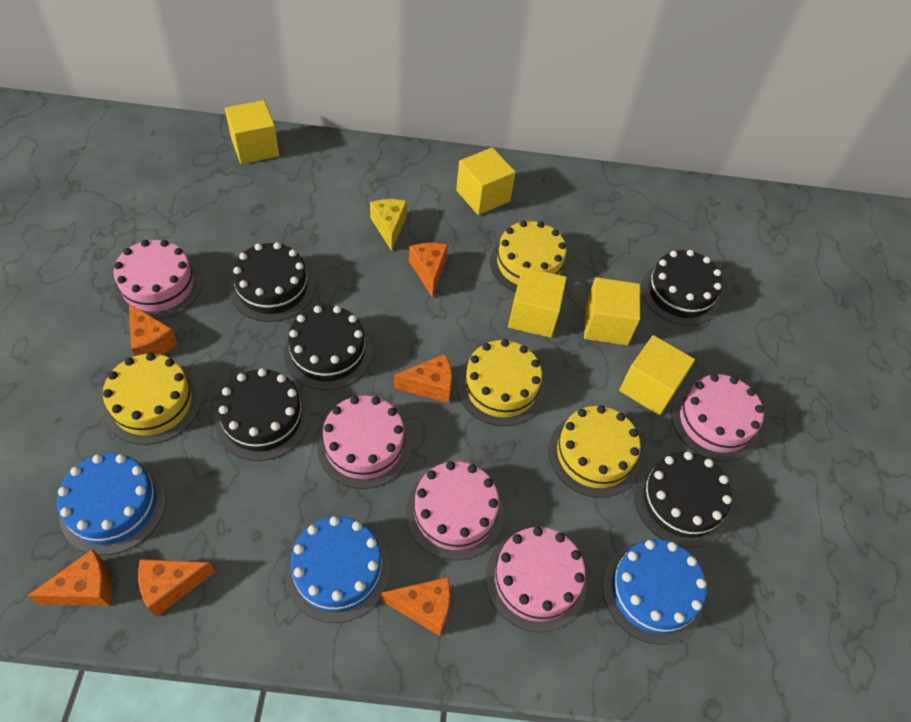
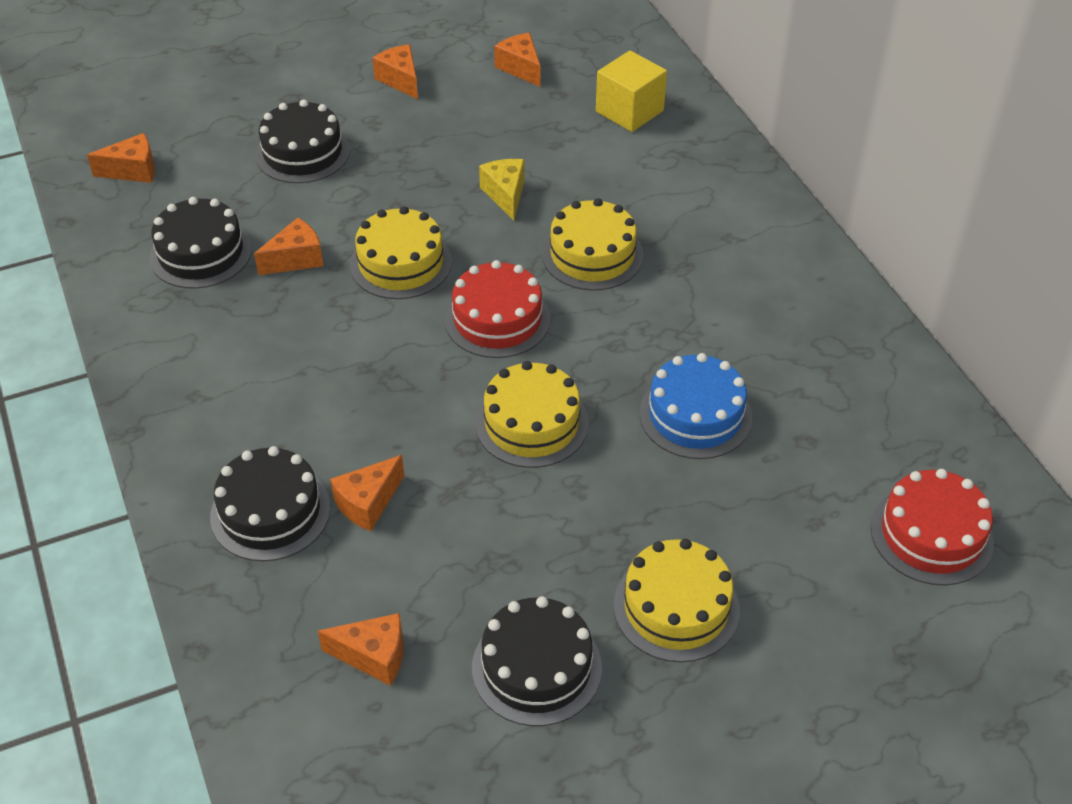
black cake: 5 -> 4
blue cake: 3 -> 1
pink cake: 5 -> 0
red cake: 0 -> 2
yellow cube: 5 -> 1

